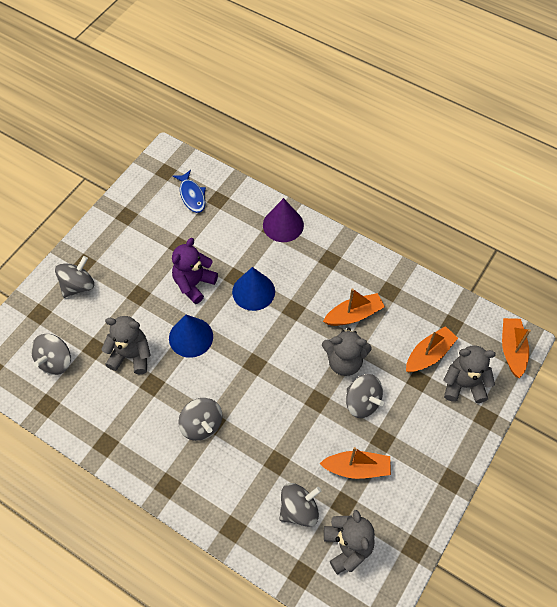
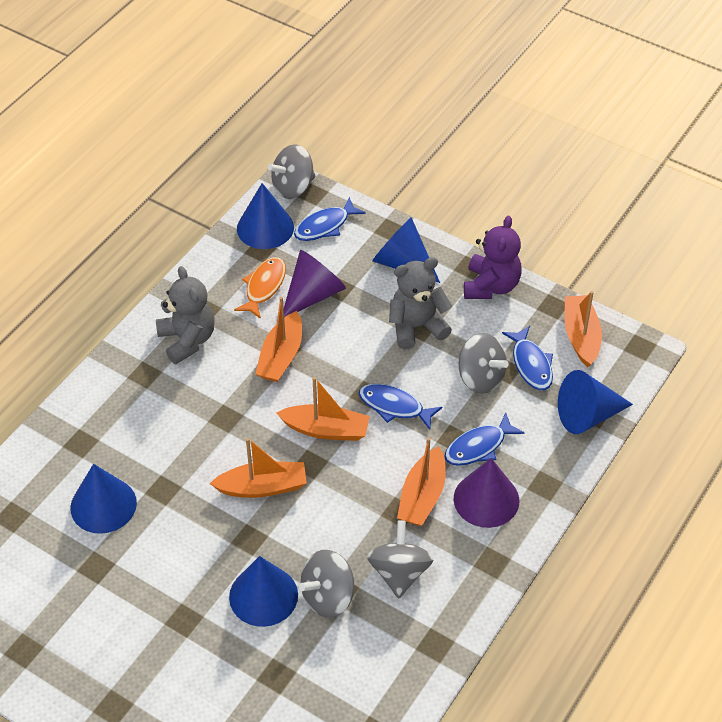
blue cone: 2 -> 5
blue fish: 1 -> 4
grey spinning top: 5 -> 4
grey teddy bear: 4 -> 2
orange boat: 4 -> 5
orange fish: 0 -> 1
purple cone: 1 -> 2

